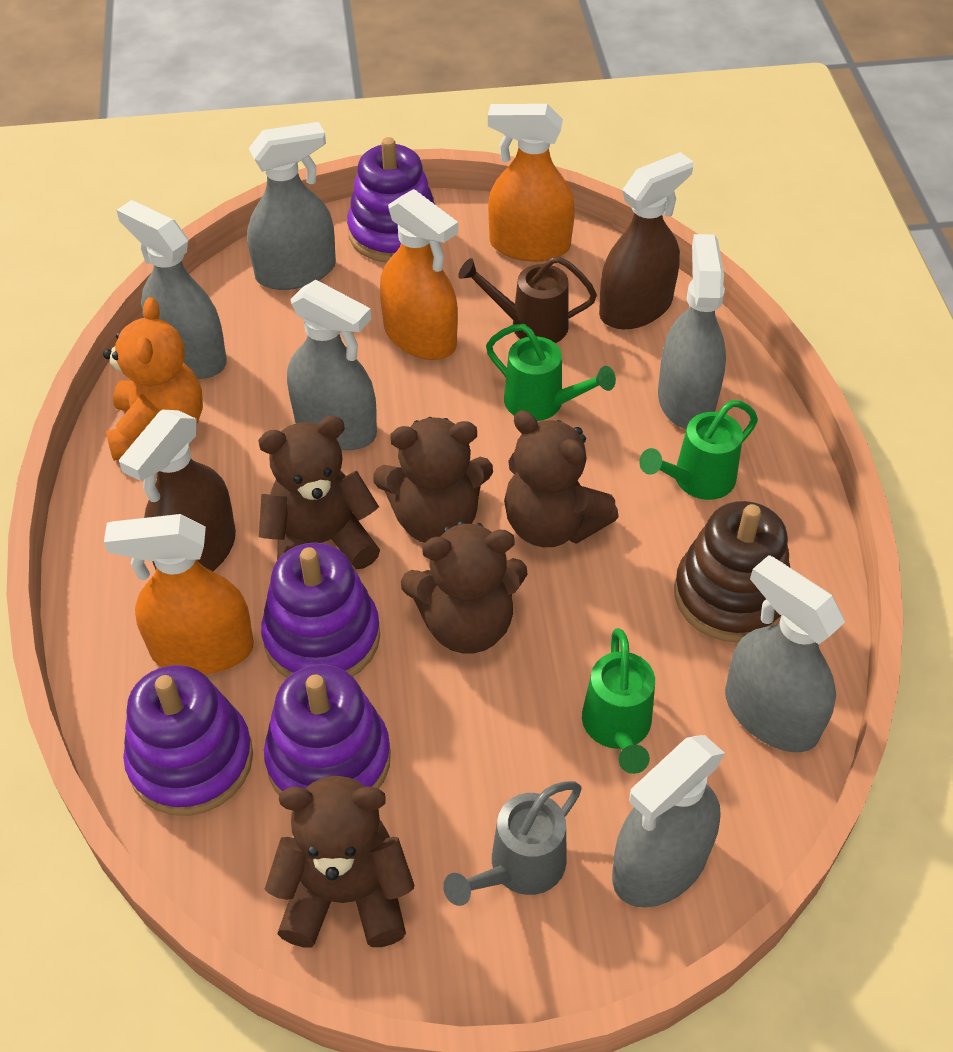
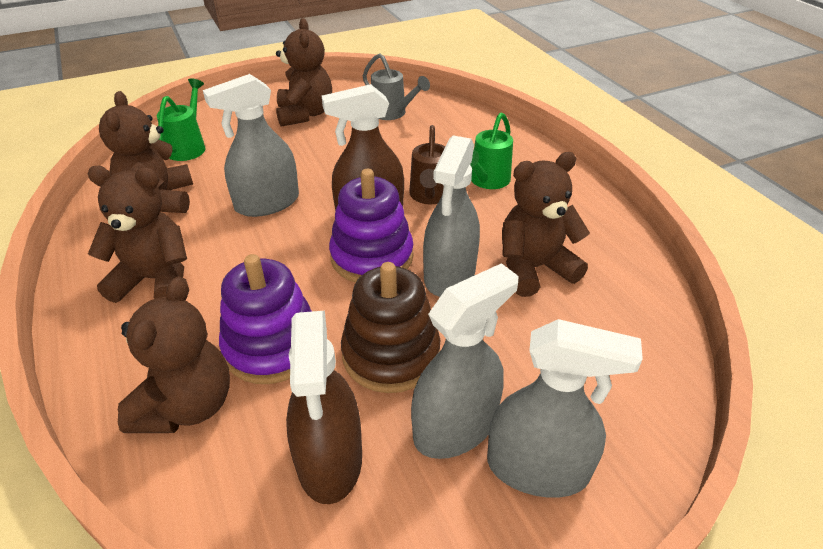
green watering can: 3 -> 2
grey spray bottle: 6 -> 4
orange spray bottle: 3 -> 0
orange teddy bear: 1 -> 0
purple stacking toy: 4 -> 2

